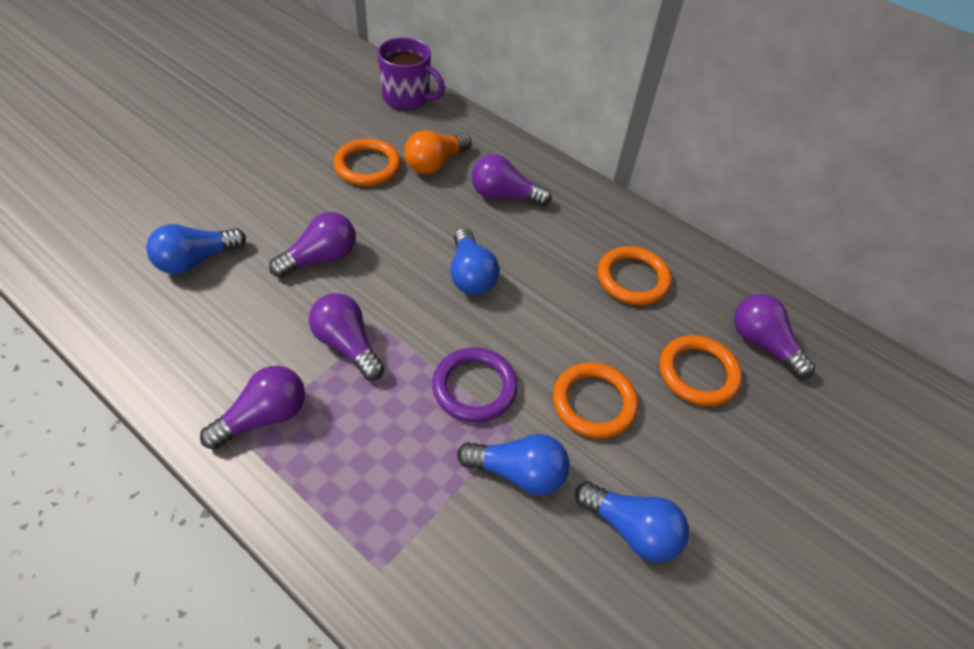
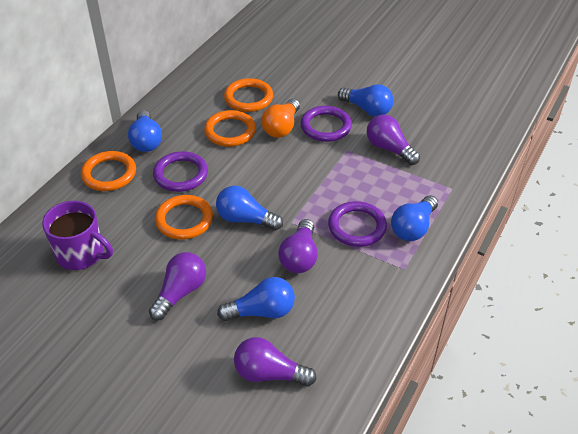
blue light bulb: 4 -> 5
purple light bulb: 5 -> 4
purple ring: 1 -> 3

